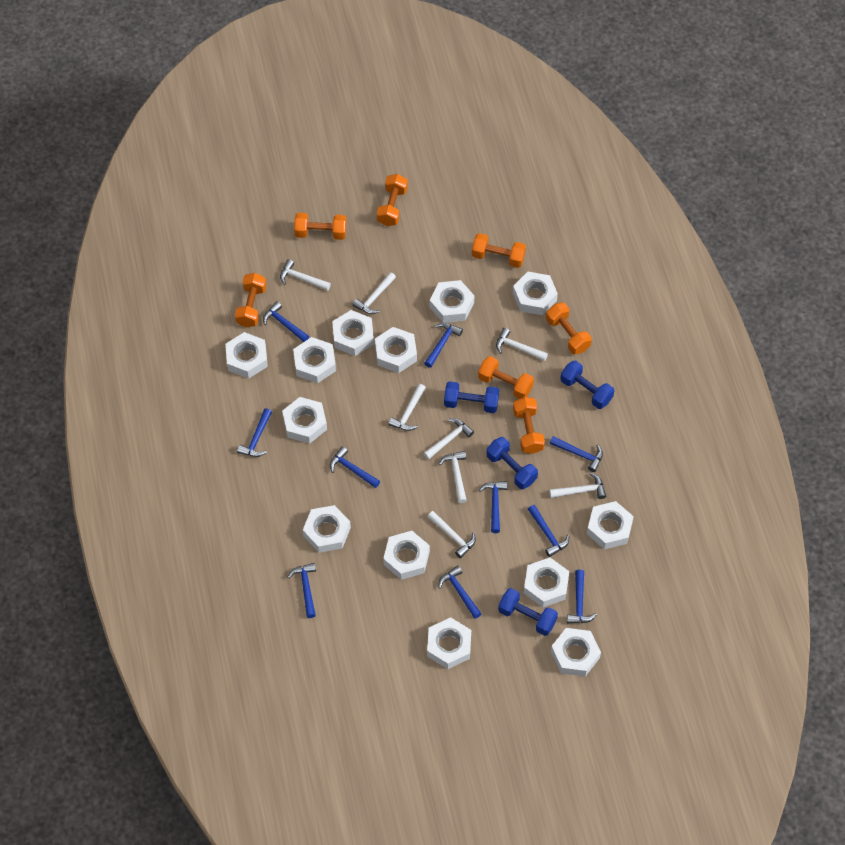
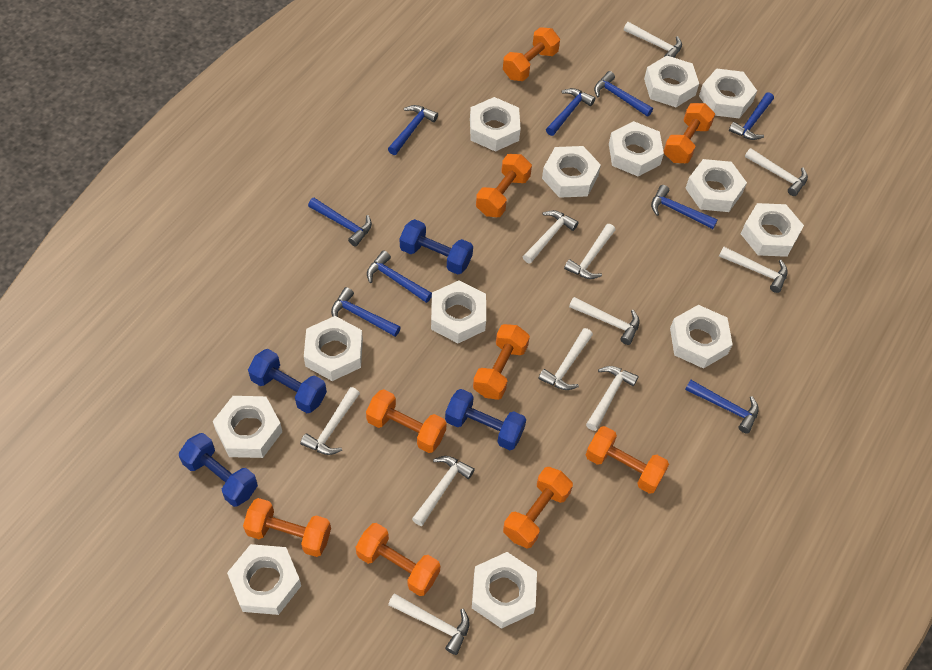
blue hammer: 10 -> 9
orange dumbbell: 7 -> 9
white hammer: 8 -> 11

